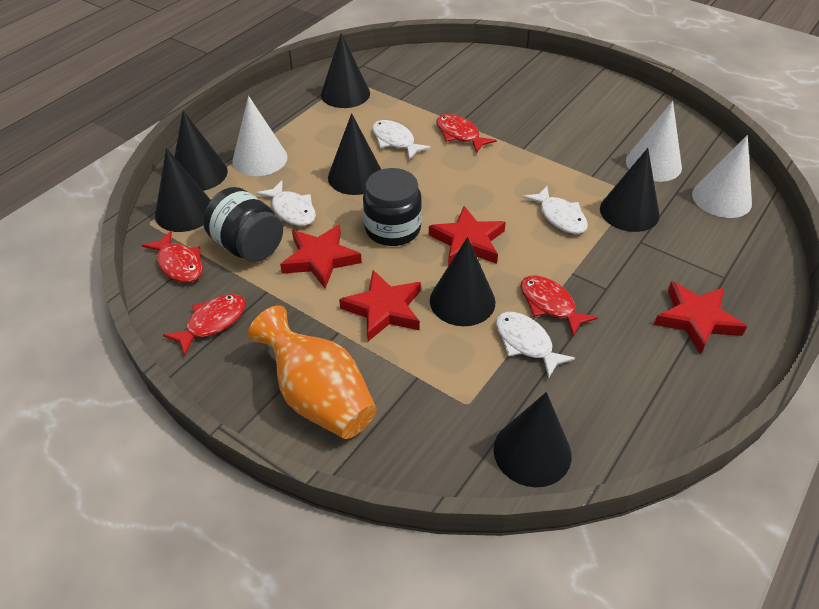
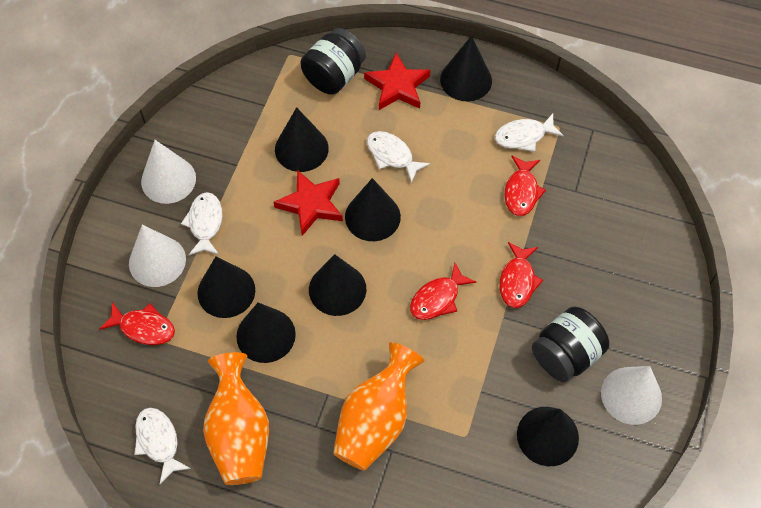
orange vase: 1 -> 2
red star: 4 -> 2

